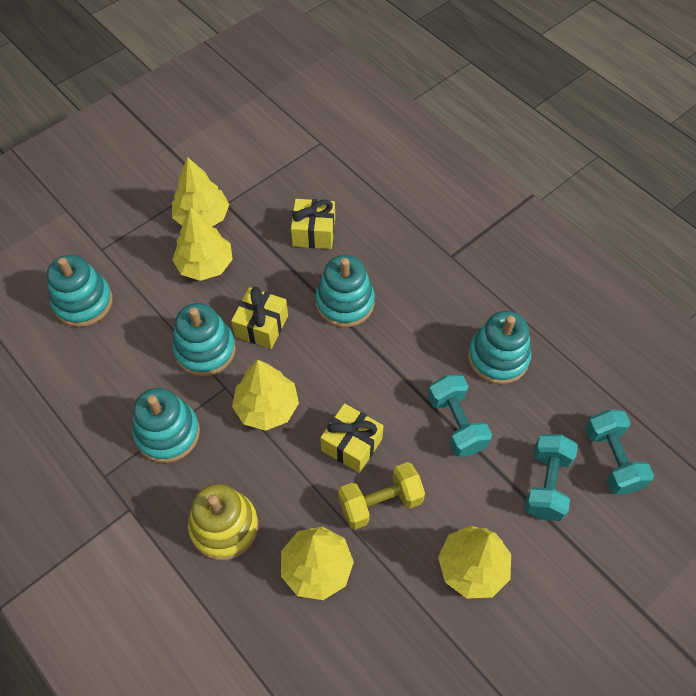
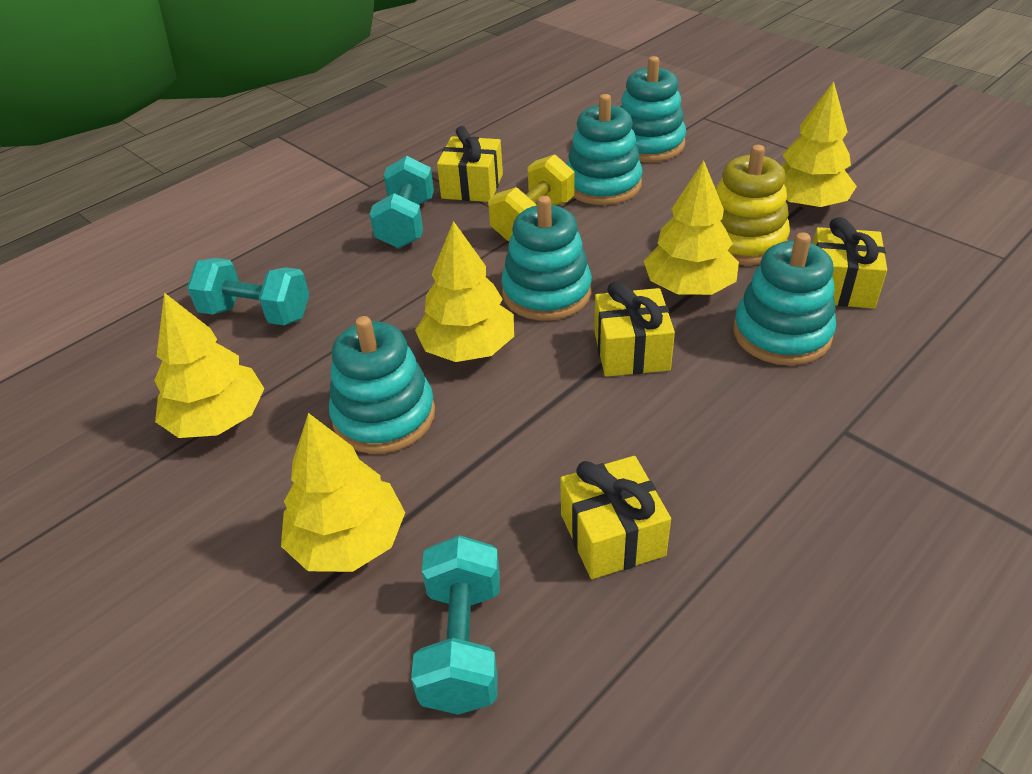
yellow gift: 3 -> 4

